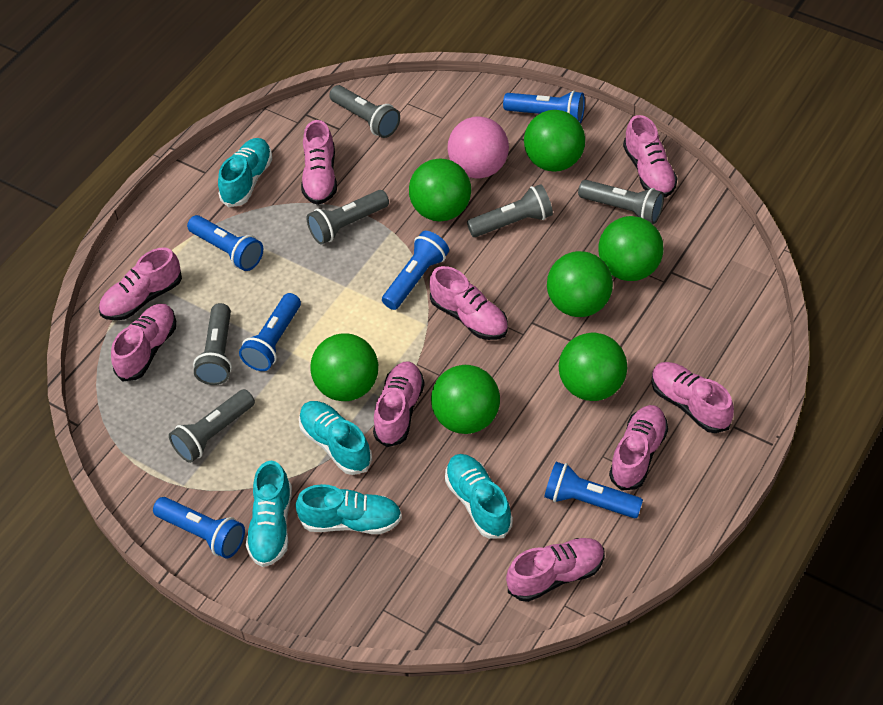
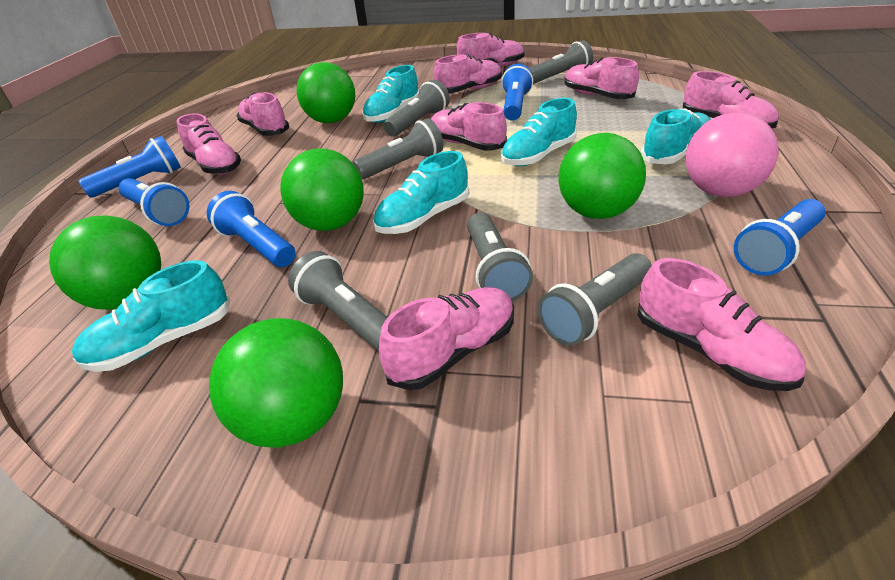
blue flashlight: 6 -> 5
green ball: 7 -> 5

